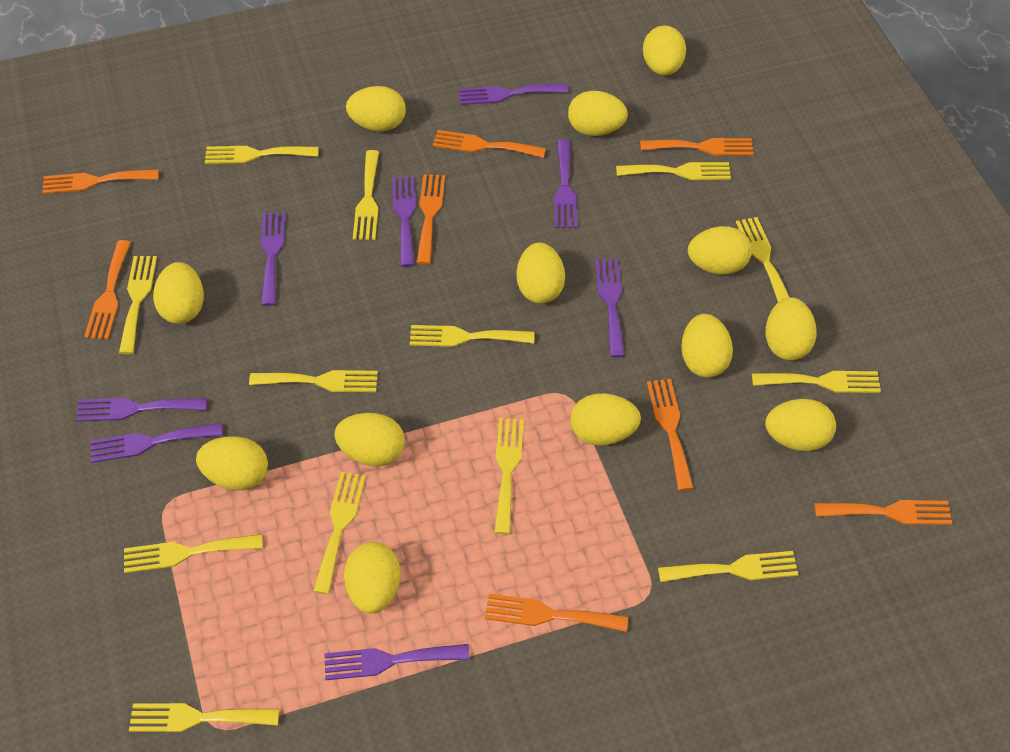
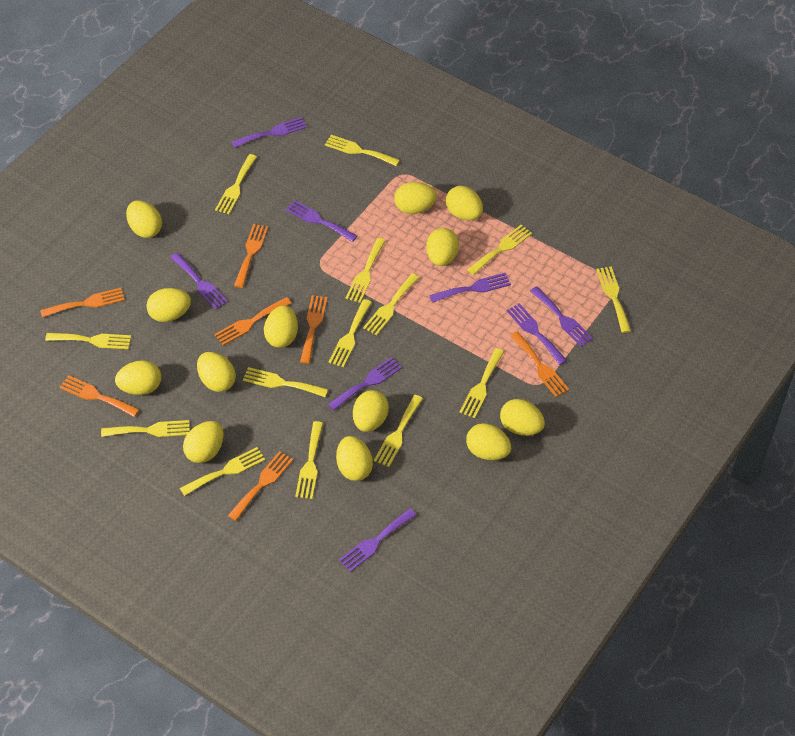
orange fork: 8 -> 7
yellow fork: 13 -> 14

